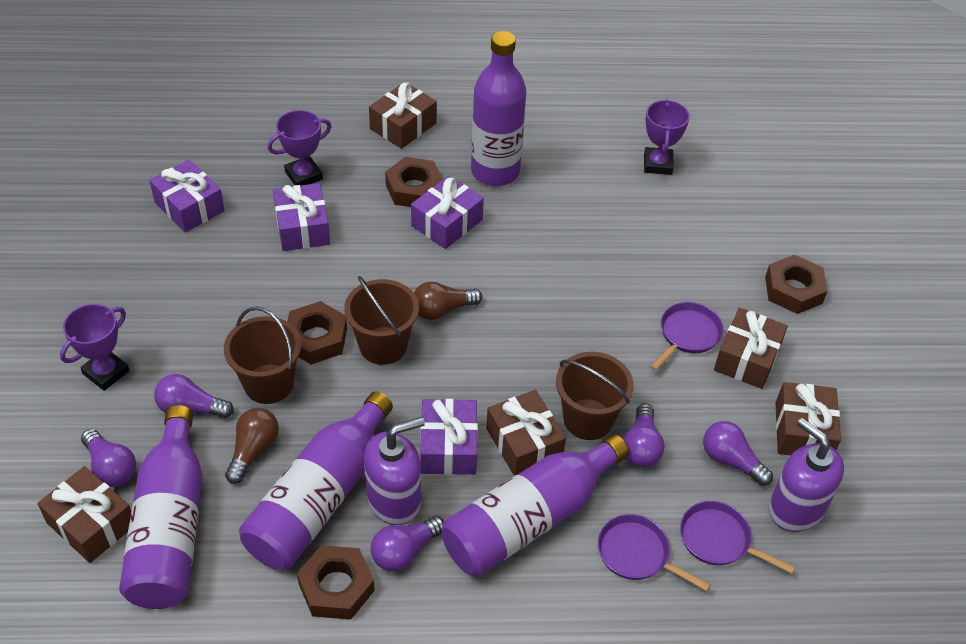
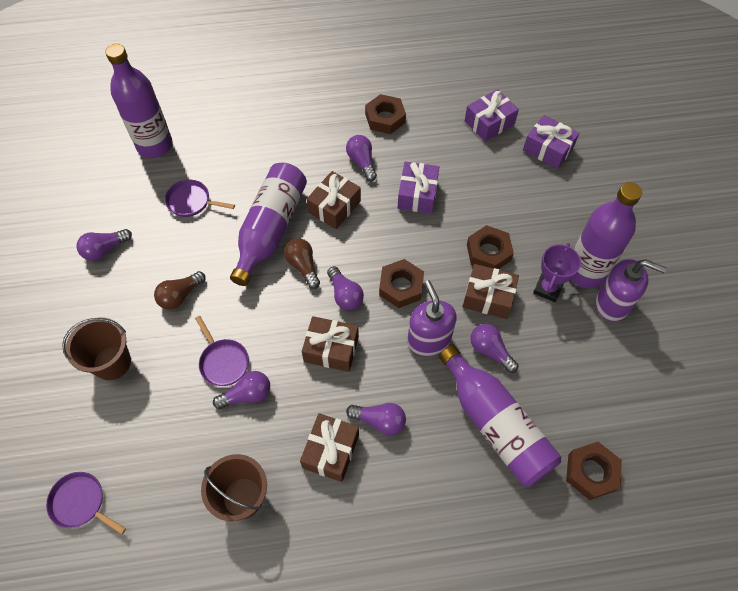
brown bucket: 3 -> 2
brown gift: 5 -> 4
purple gift: 4 -> 3
purple light bulb: 5 -> 6
purple trophy: 3 -> 1

